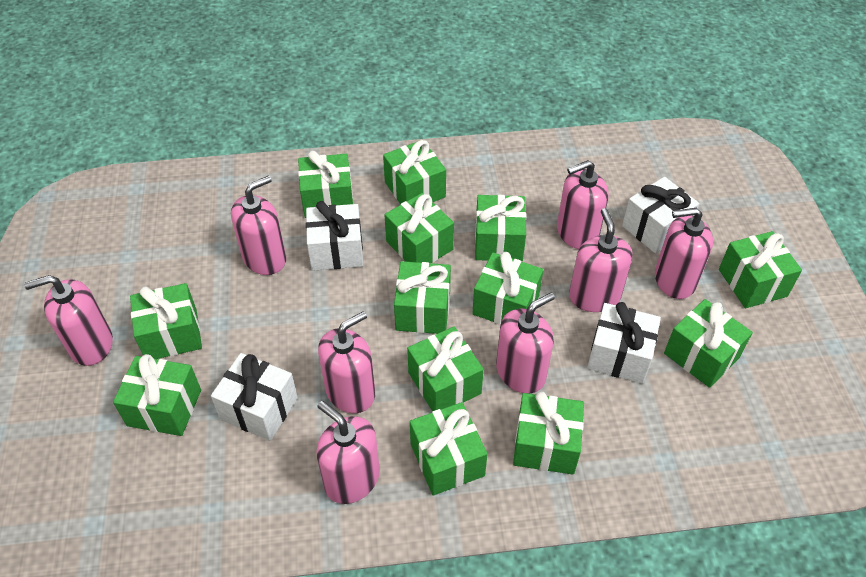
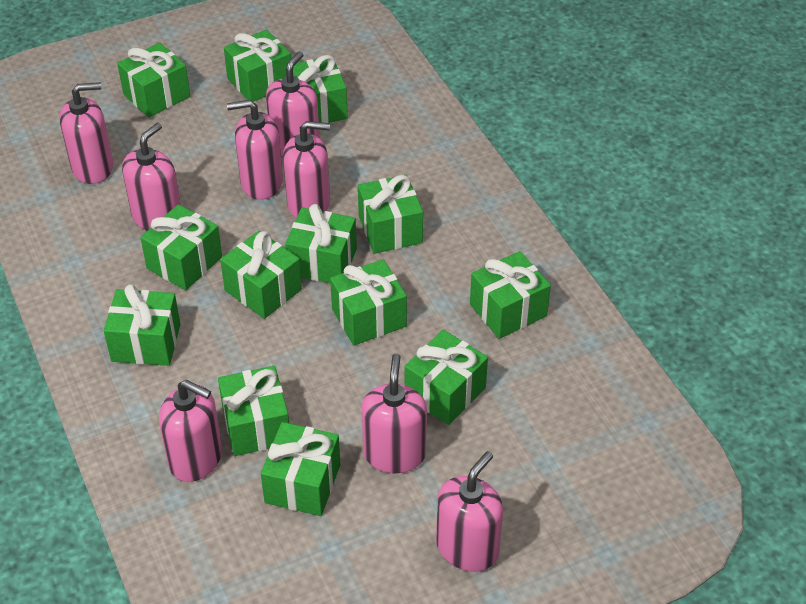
white gift: 4 -> 0

